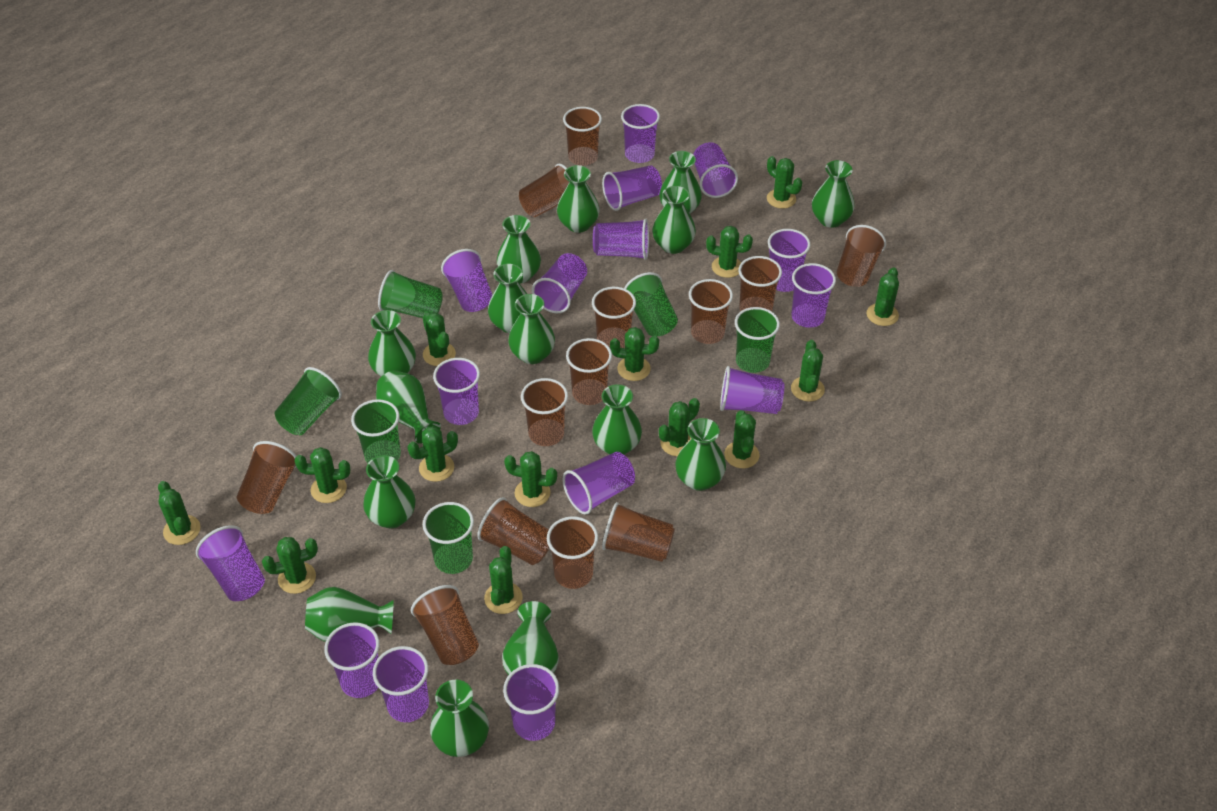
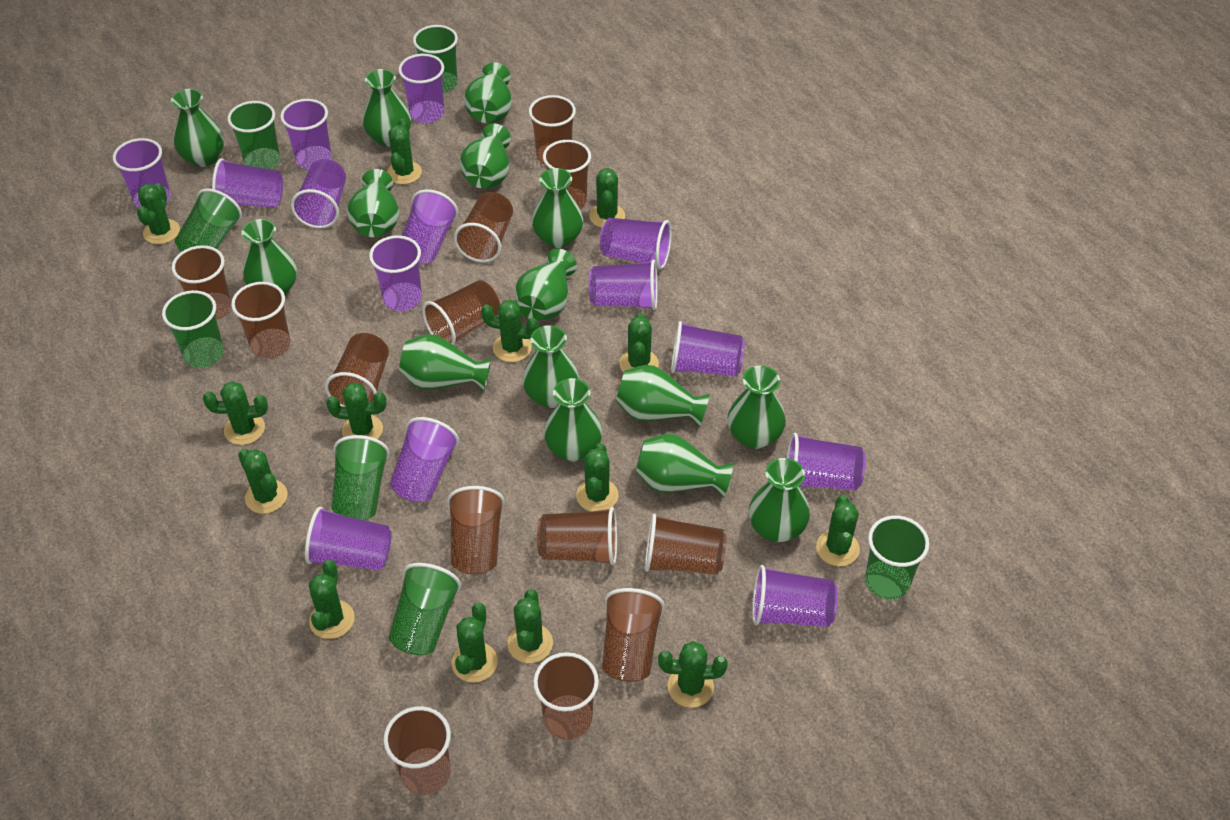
green cup: 6 -> 7
purple cup: 15 -> 14

